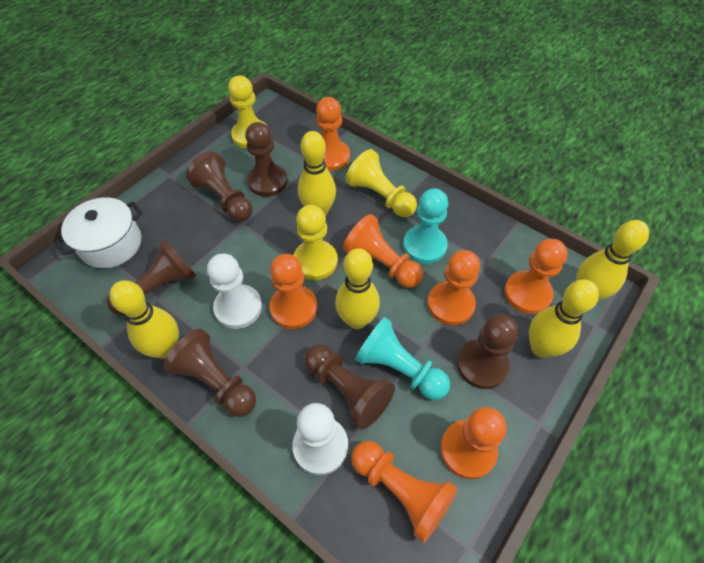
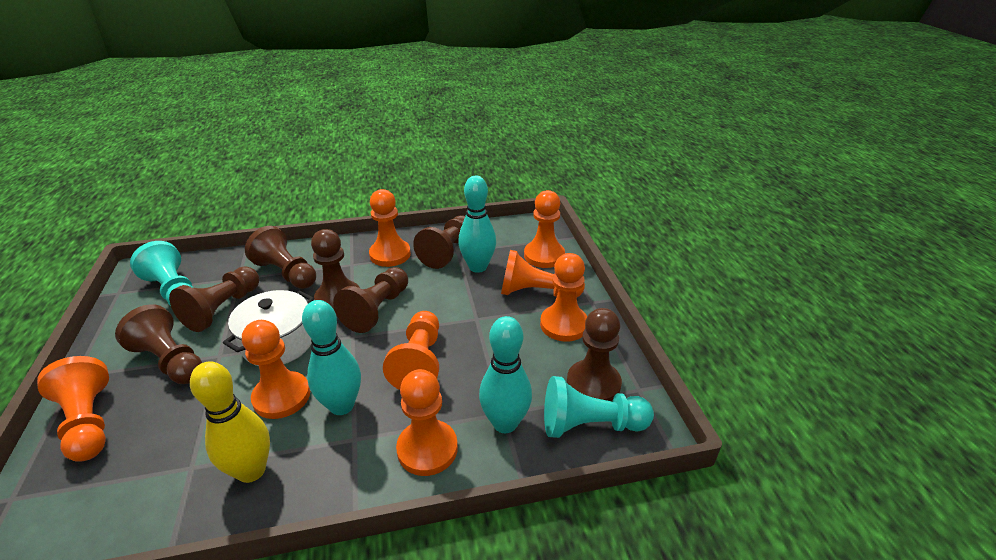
brown pawn: 6 -> 7
orange pawn: 7 -> 8
turquoise bowling pin: 0 -> 3
white pawn: 2 -> 0
yellow bowling pin: 5 -> 1
yellow pawn: 3 -> 0

